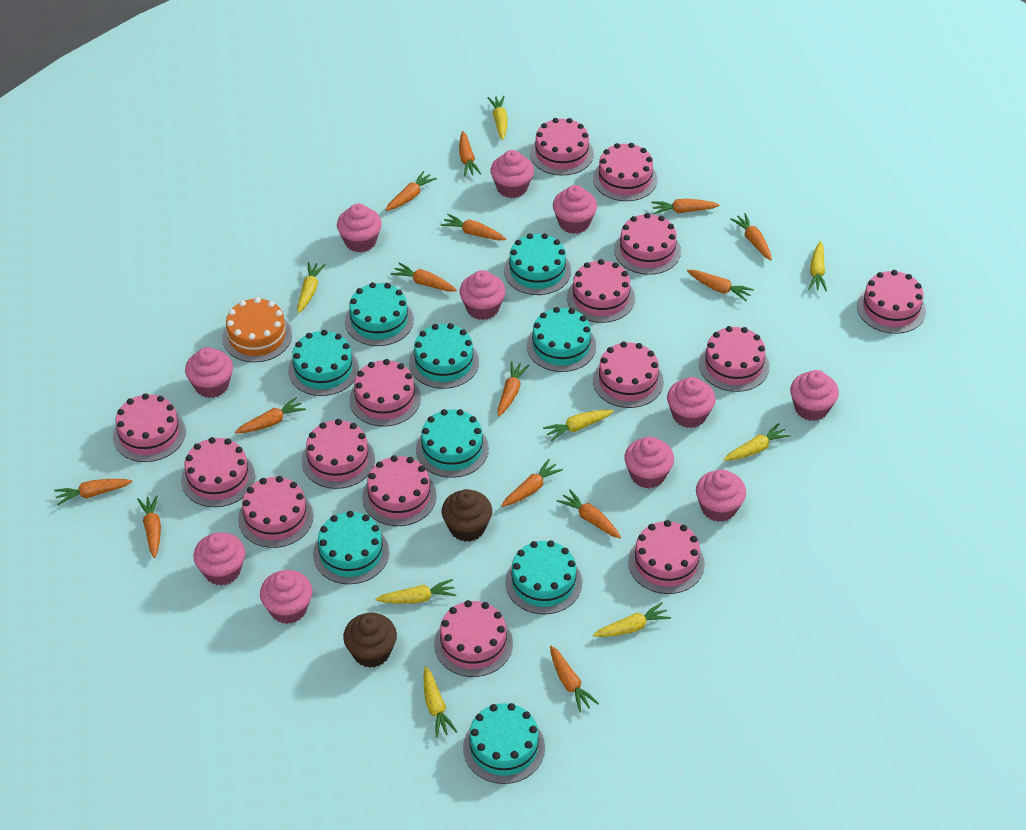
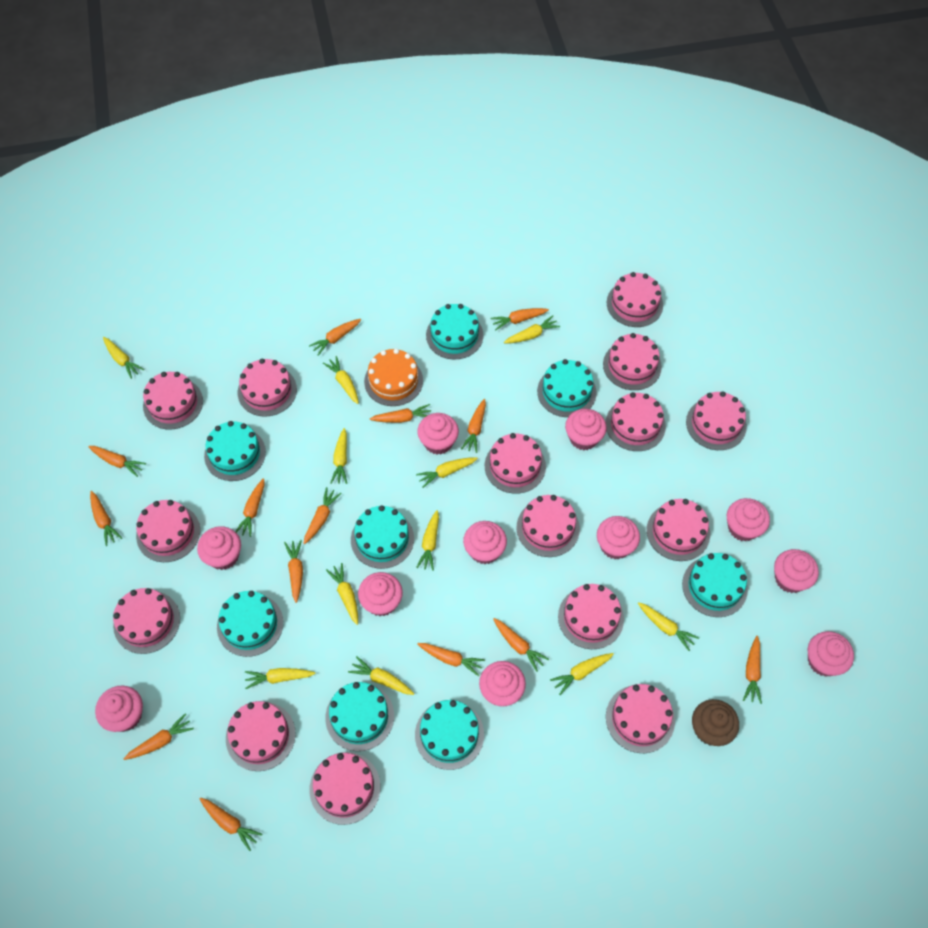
brown cupcake: 2 -> 1
turquoise cake: 9 -> 8
yellow carrot: 8 -> 11

